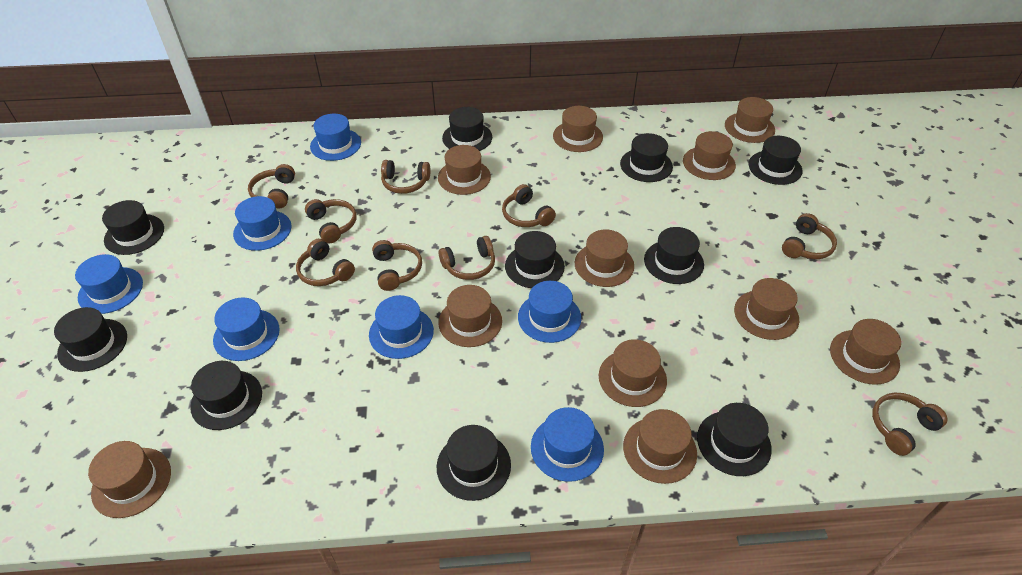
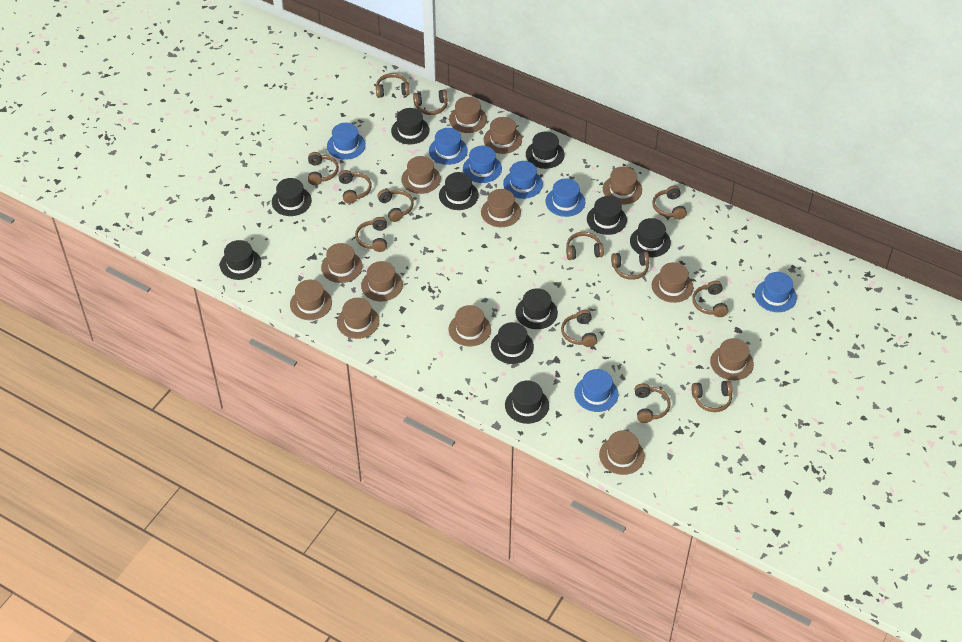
brown hat: 11 -> 13
brown headphones: 9 -> 13

